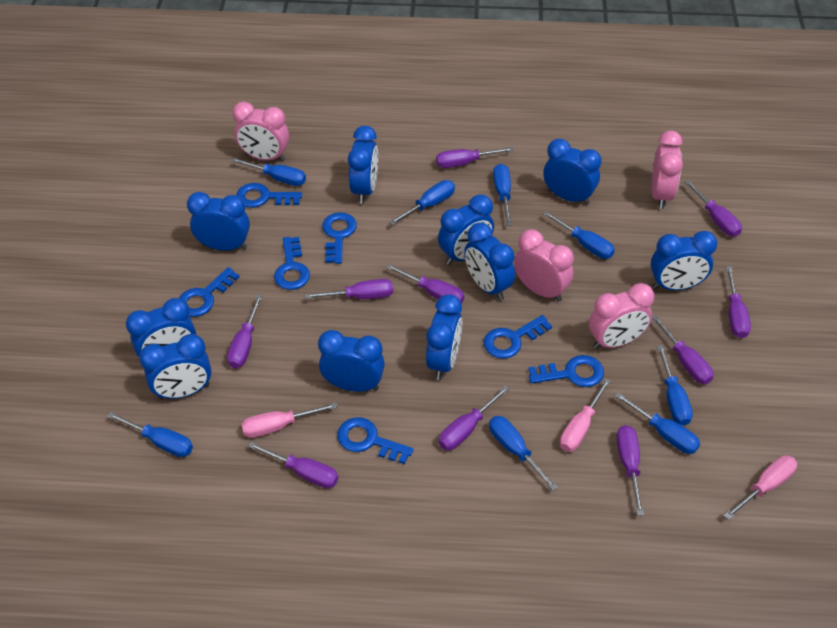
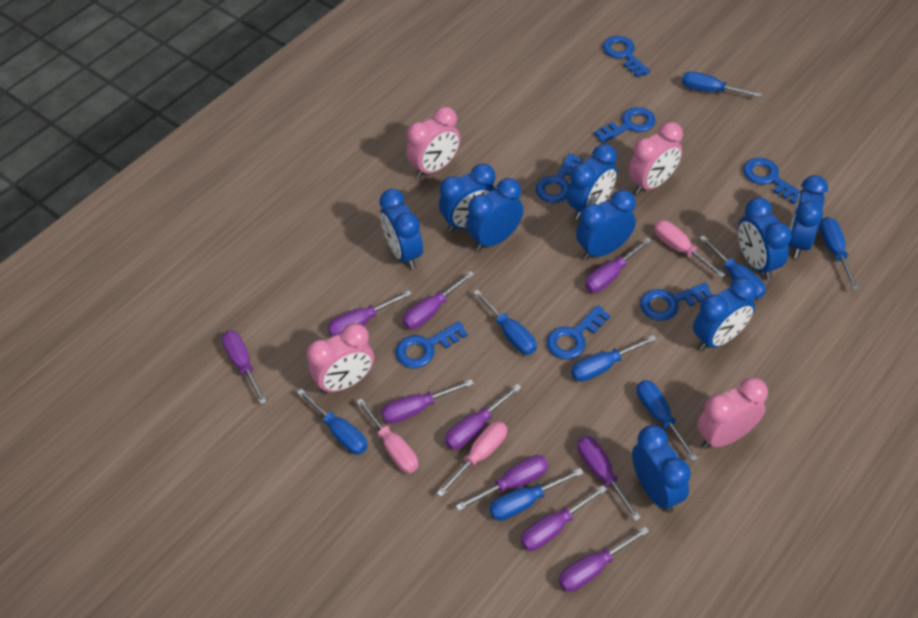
blue clock: 10 -> 9

